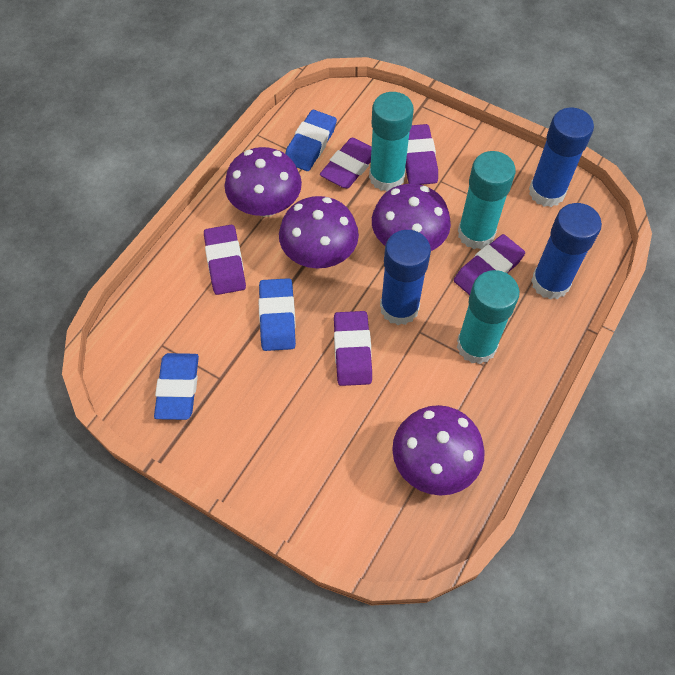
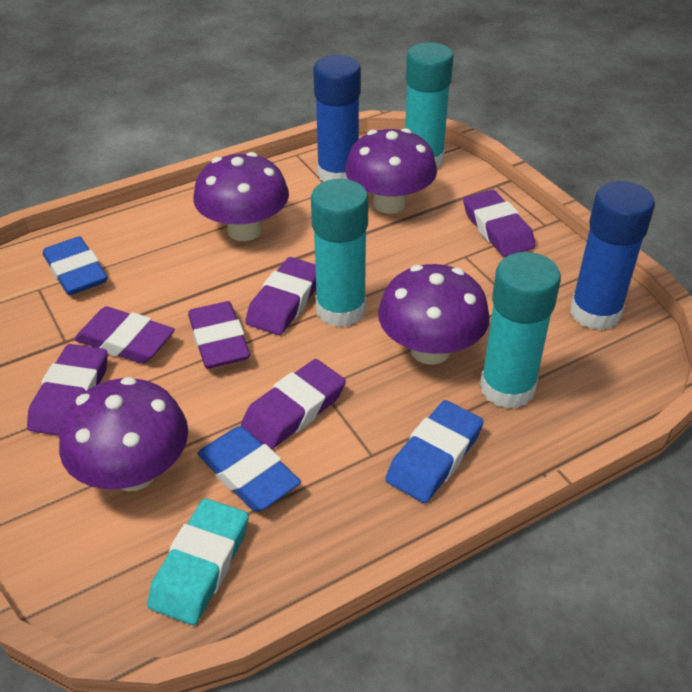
blue glue stick: 3 -> 2
purple eraser: 5 -> 6
turquoise eraser: 0 -> 1

